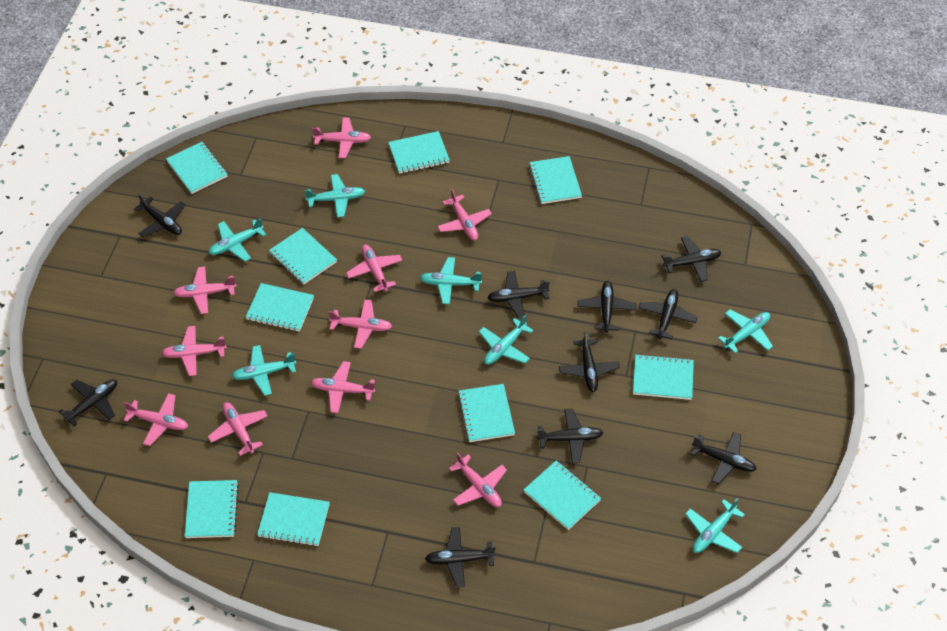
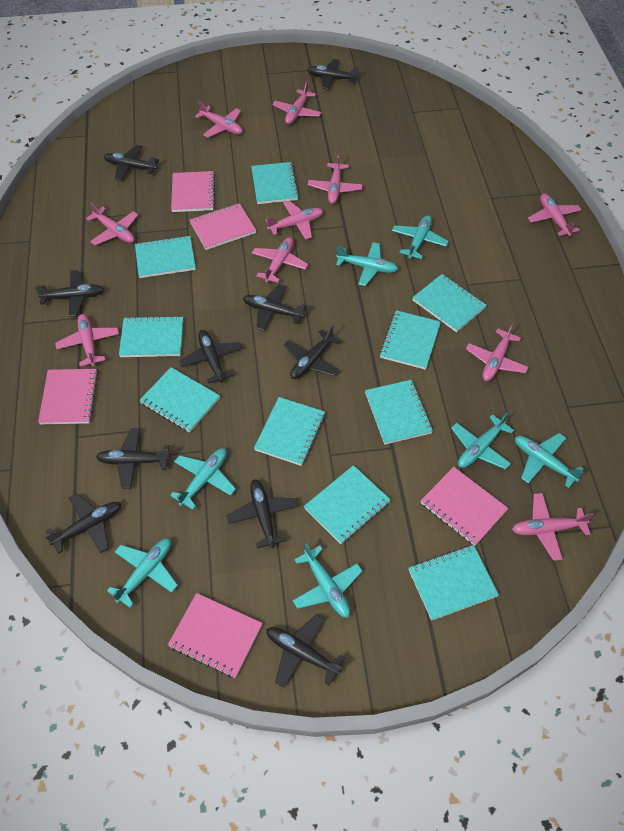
pink notebook: 0 -> 5

